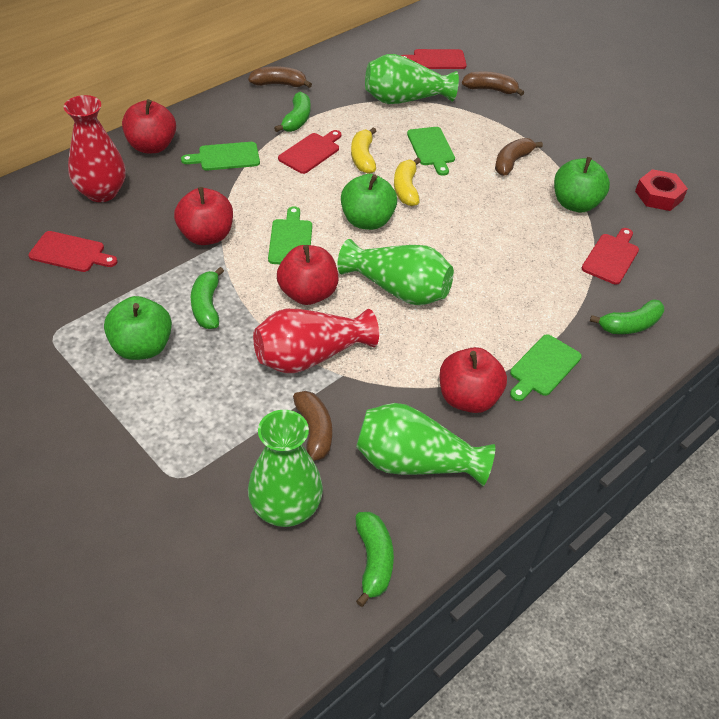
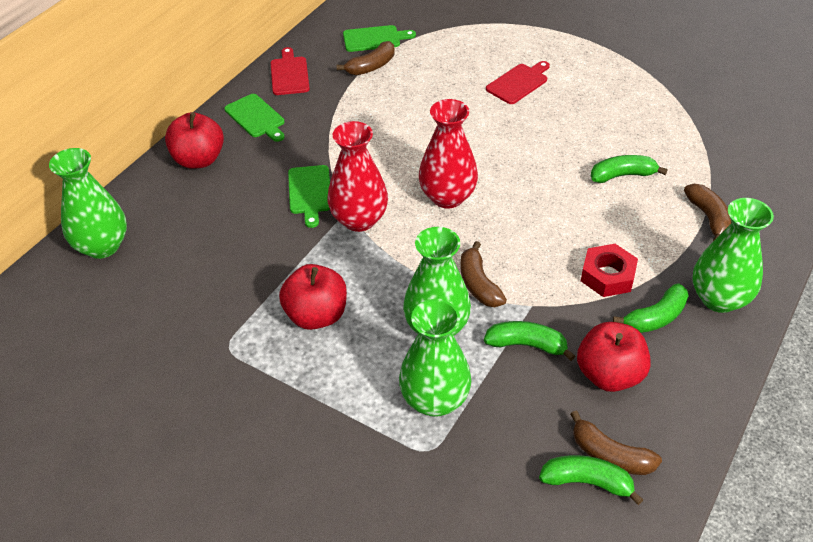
green apple: 3 -> 0
green cutting board: 4 -> 3
red apple: 4 -> 3
red cutting board: 4 -> 2
yellow banana: 2 -> 0

